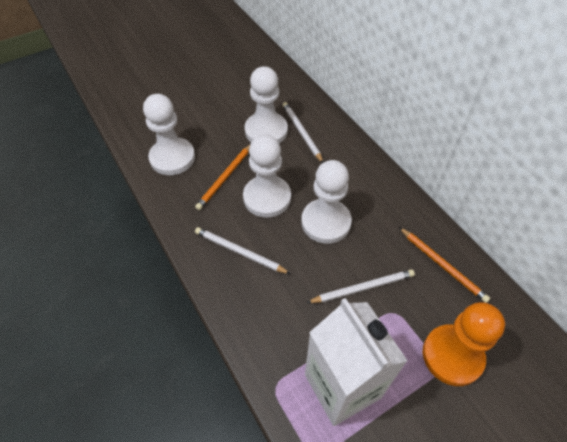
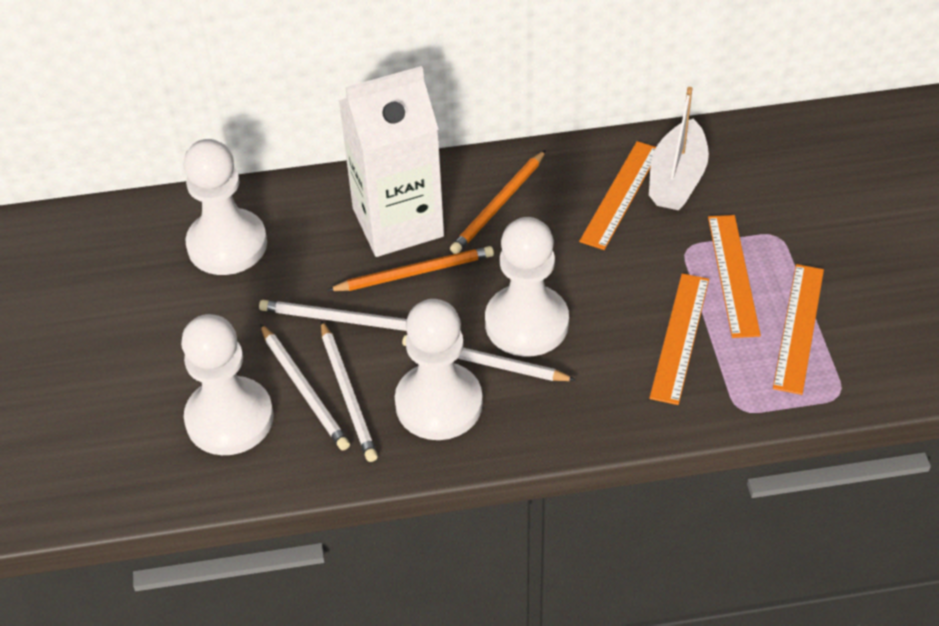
orange pawn: 1 -> 0
orange ruler: 0 -> 4
white boat: 0 -> 1
white pencil: 3 -> 4

